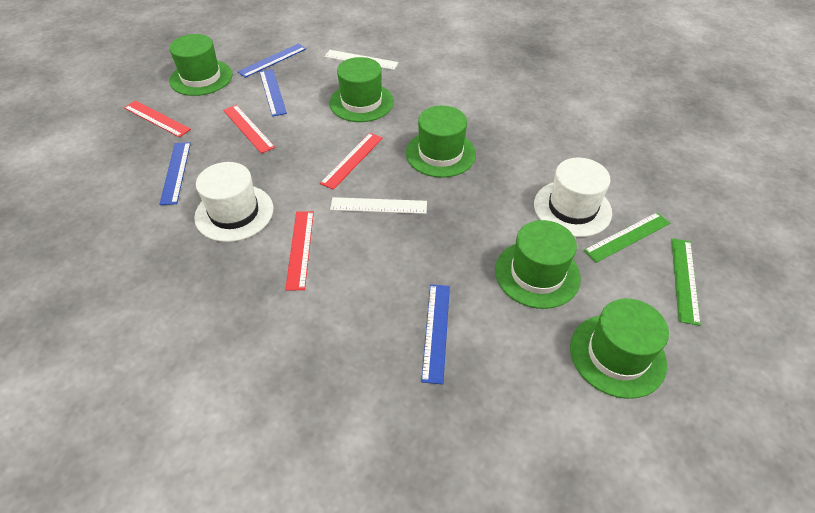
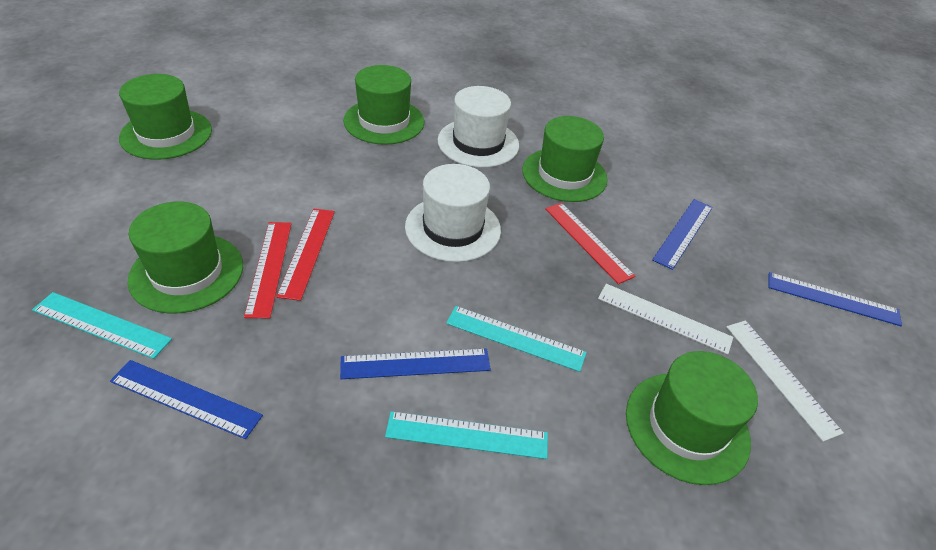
green ruler: 2 -> 0
red ruler: 4 -> 3
turquoise ruler: 0 -> 3

